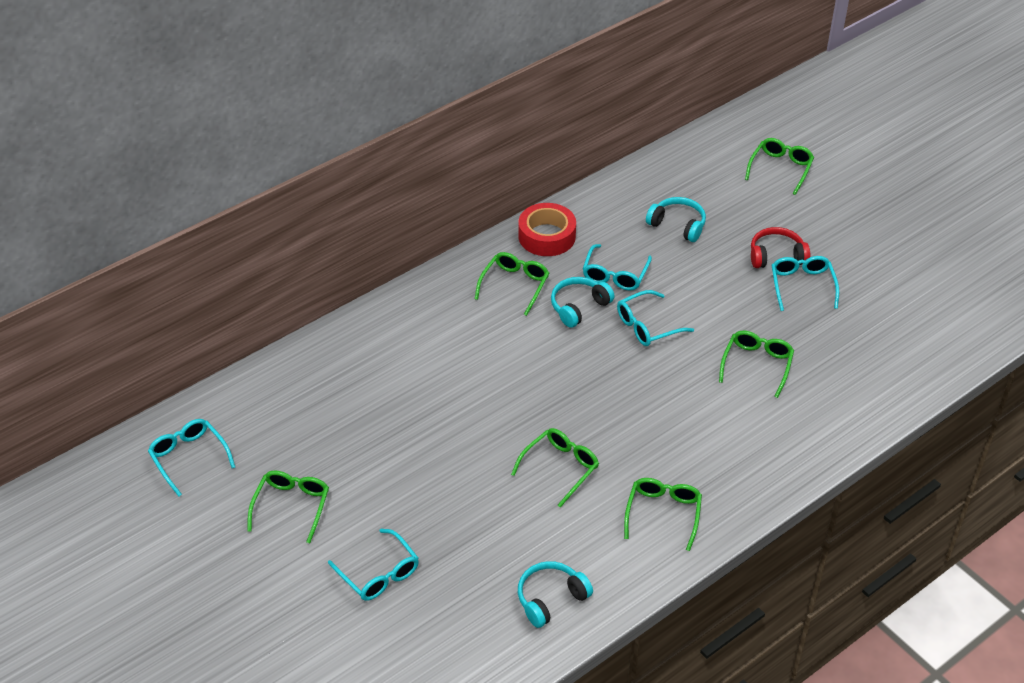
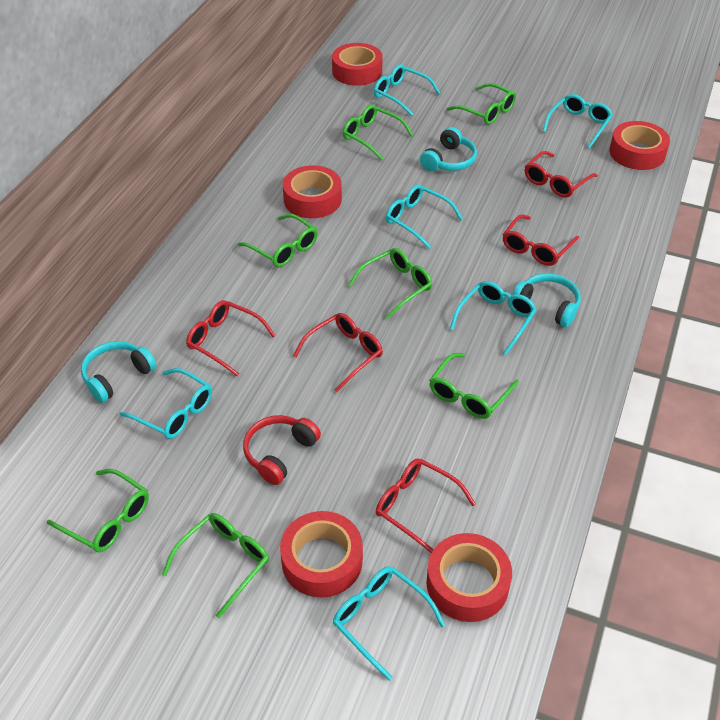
green glasses: 6 -> 7
red glasses: 0 -> 5
red tape: 1 -> 5
turquoise glasses: 5 -> 6

